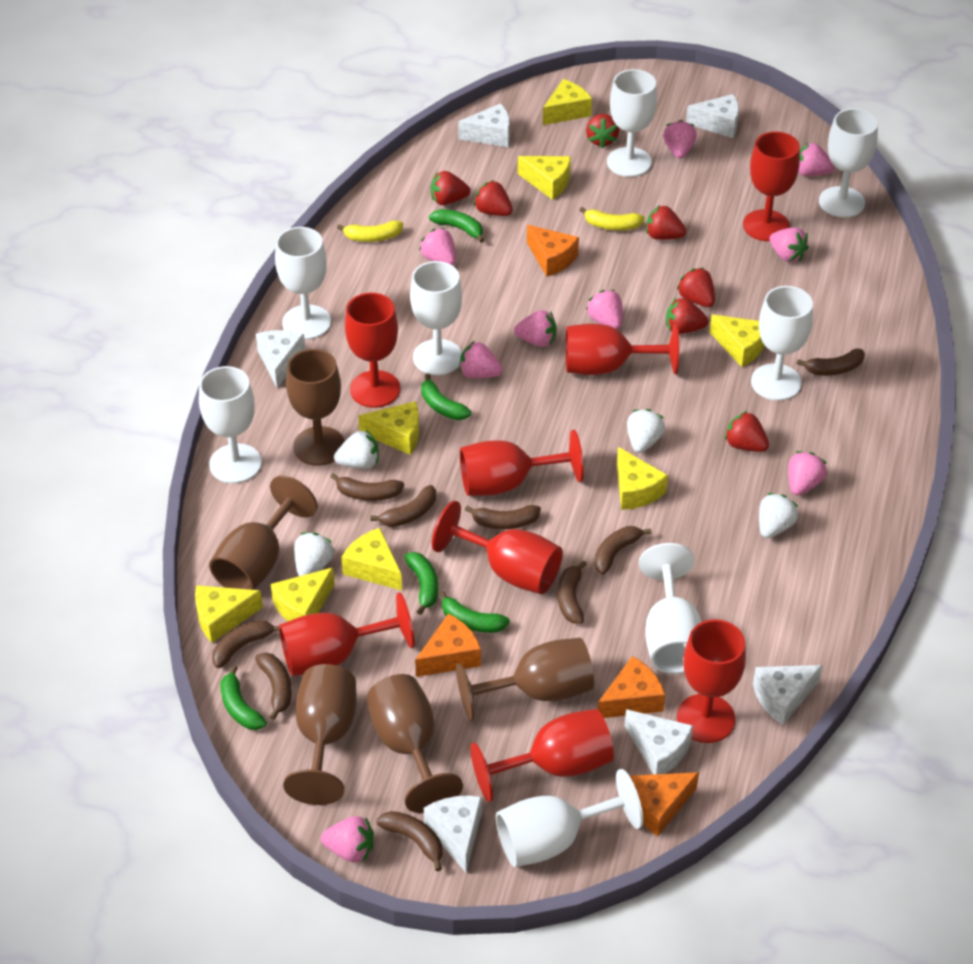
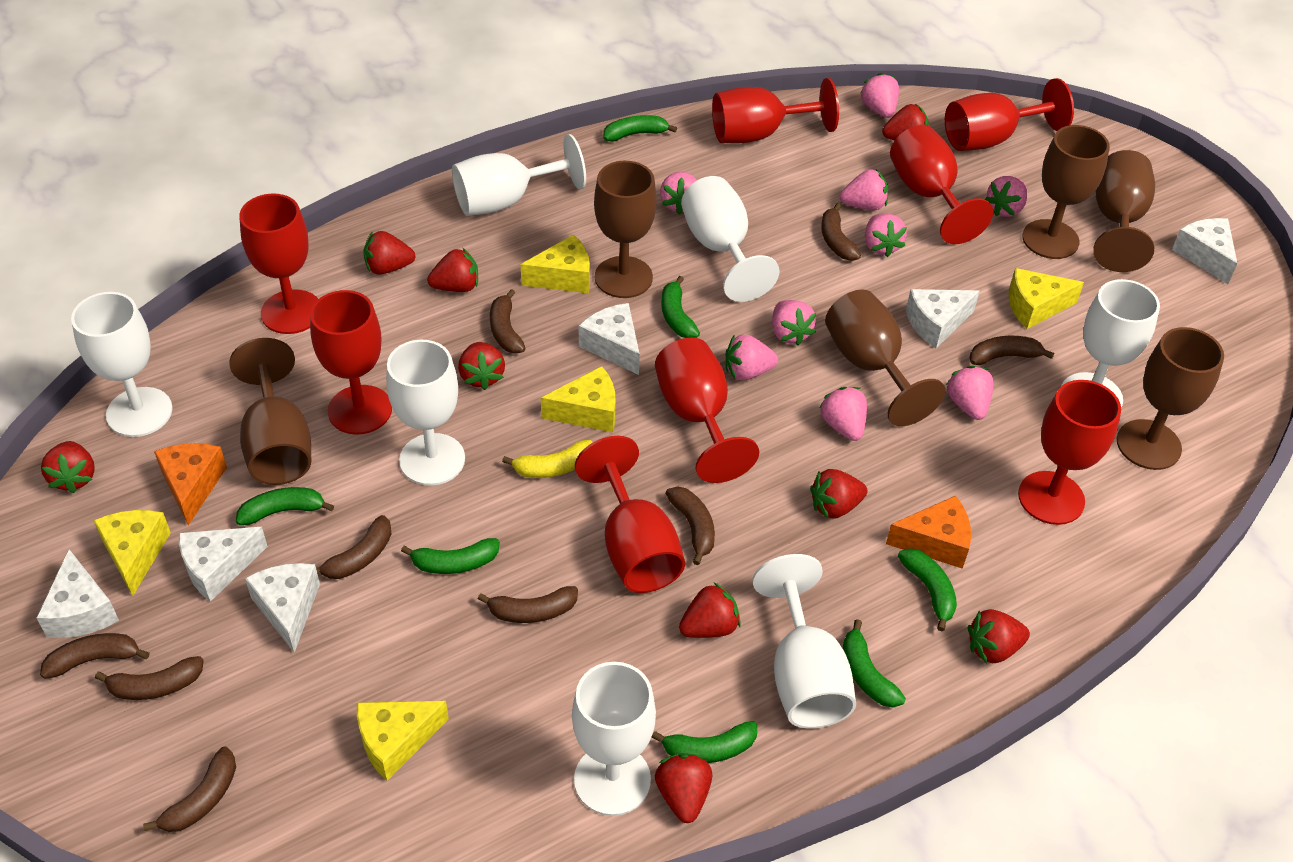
brown goblet: 5 -> 6
green banana: 5 -> 7
orange cheese: 4 -> 2
red strawberry: 7 -> 9
white goblet: 8 -> 7
white strawberry: 4 -> 0
yellow banana: 2 -> 1
yellow cheese: 8 -> 5

